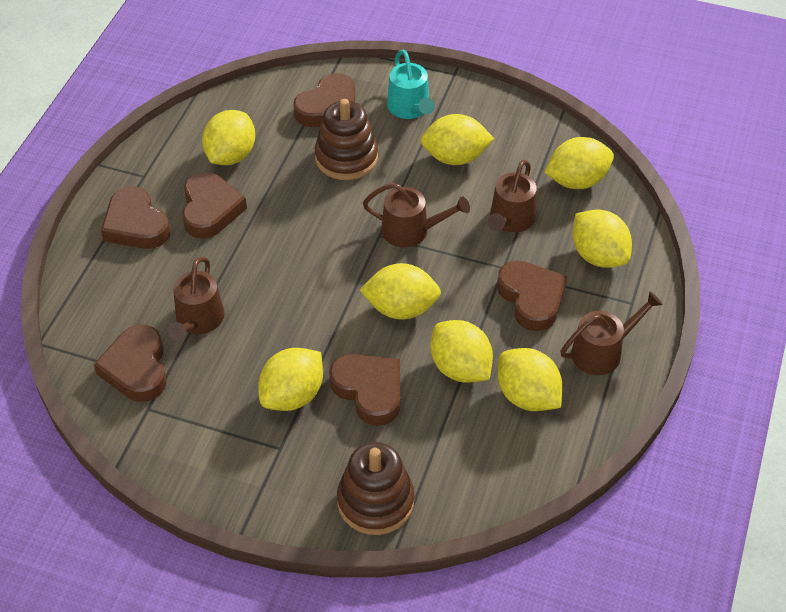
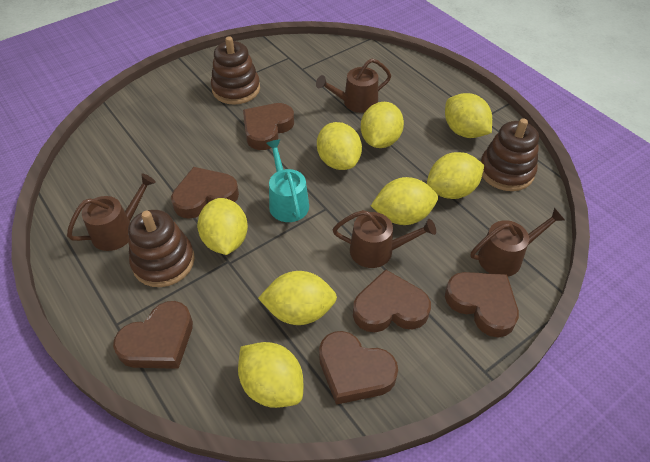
brown stacking toy: 2 -> 3

